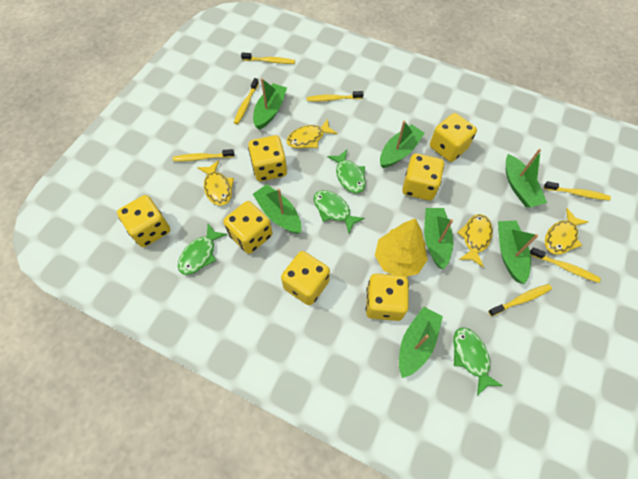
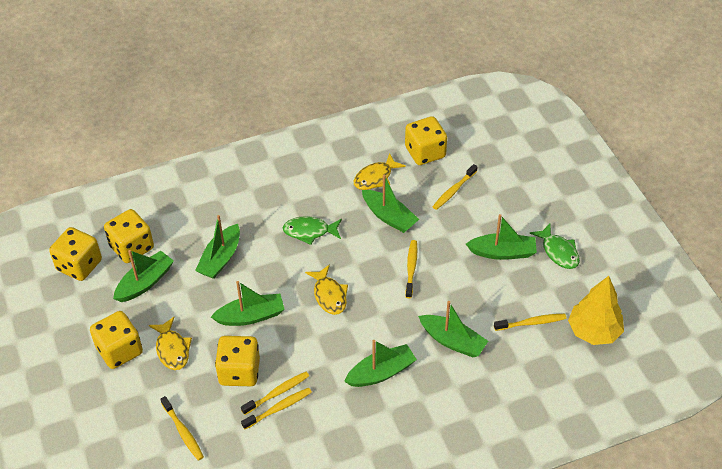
green fish: 4 -> 2
yellow dice: 7 -> 5
yellow fish: 4 -> 3
yellow toothbrush: 7 -> 6

